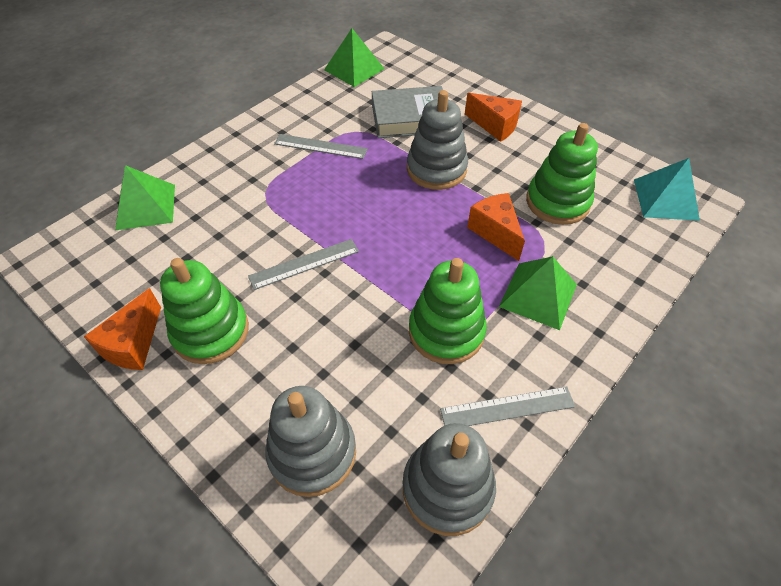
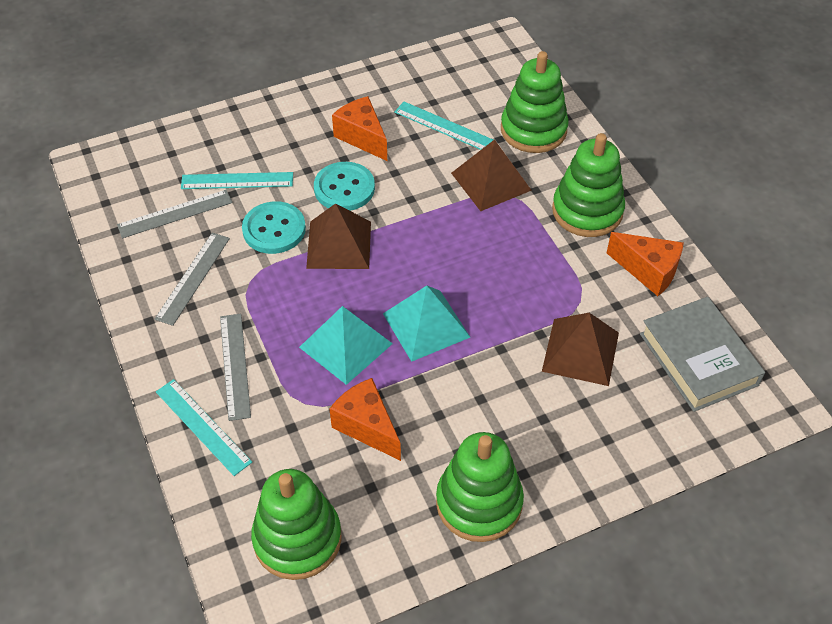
brown pyramid: 0 -> 3
green pyramid: 3 -> 0
green stacking toy: 3 -> 4
grey stacking toy: 3 -> 0
turquoise button: 0 -> 2
turquoise pyramid: 1 -> 2
turquoise ruler: 0 -> 3

